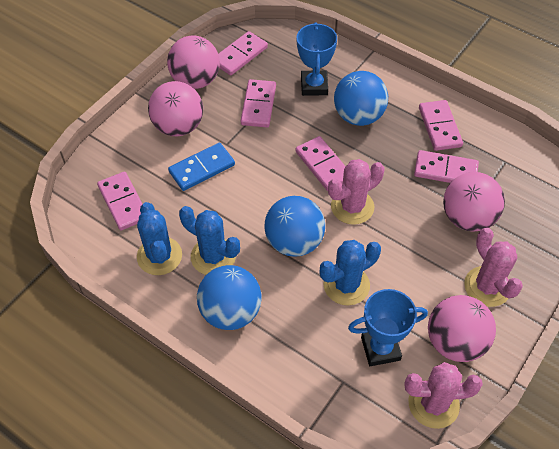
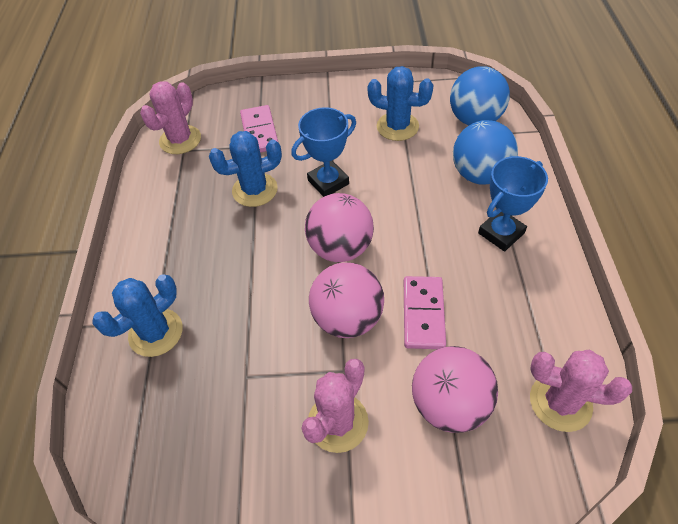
blue ball: 3 -> 2
blue domino: 1 -> 0
pink ball: 4 -> 3
pink domino: 6 -> 2

